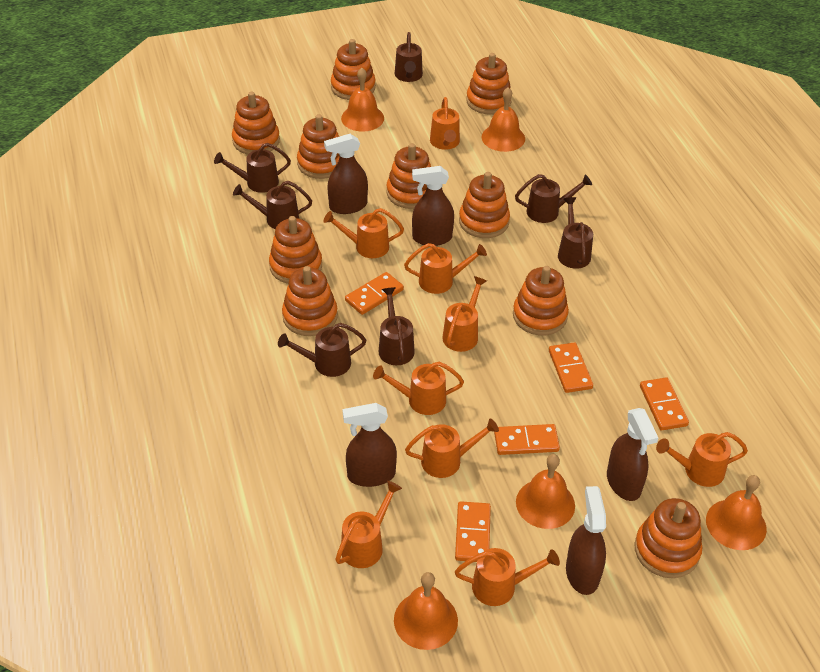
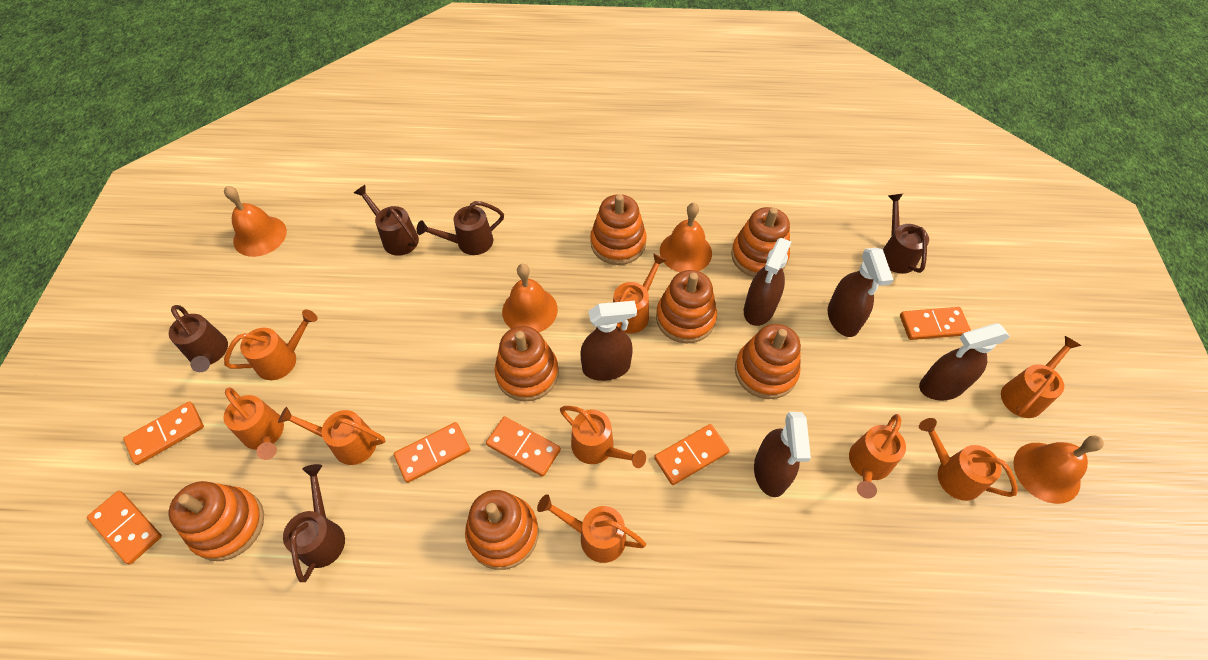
brown watering can: 7 -> 5
orange bell: 5 -> 4
orange domino: 5 -> 6
orange stacking toy: 10 -> 7

